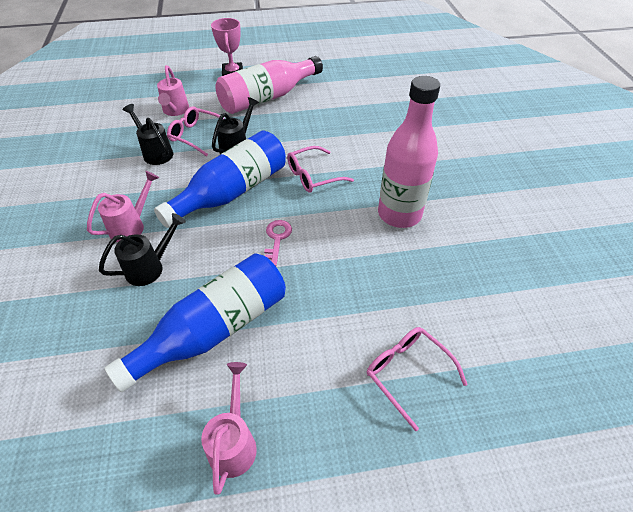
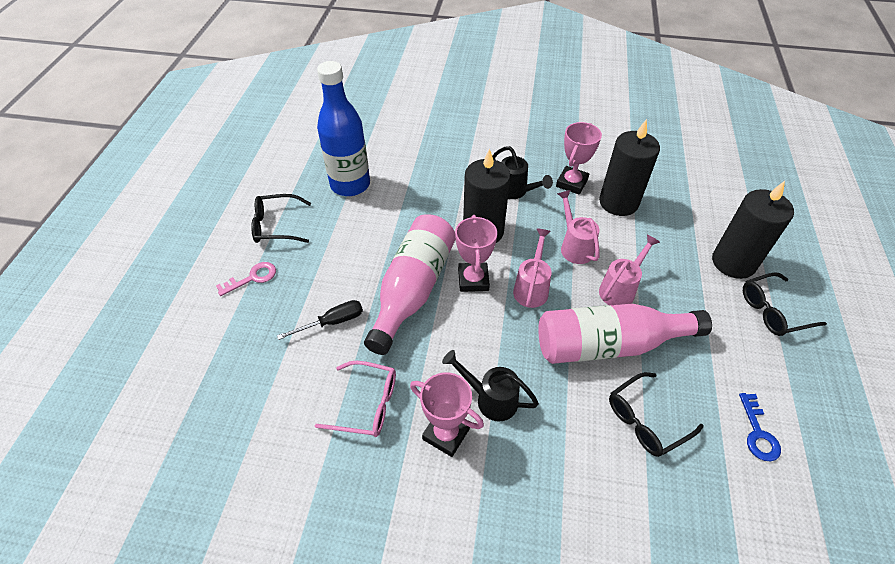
black candle: 0 -> 3
black glasses: 0 -> 3
black screwdriver: 0 -> 1
black watering can: 3 -> 2
blue bottle: 2 -> 1
blue key: 0 -> 1
pink glasses: 3 -> 1
pink trophy: 1 -> 3

